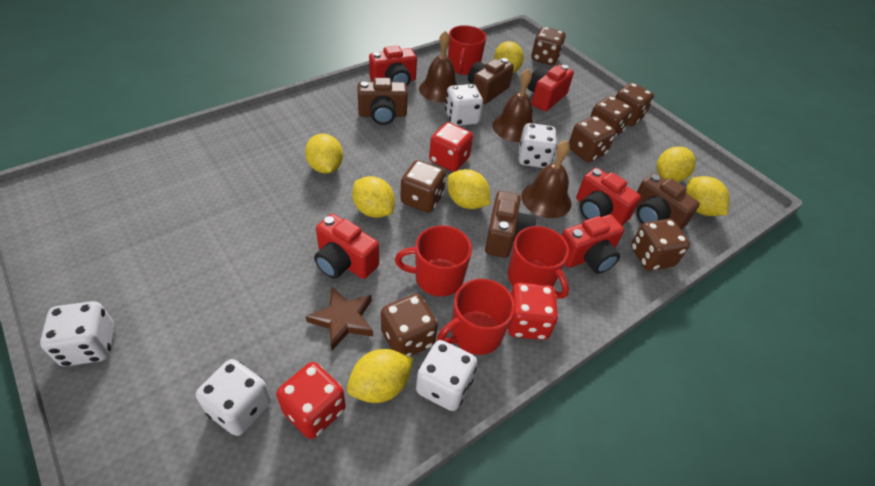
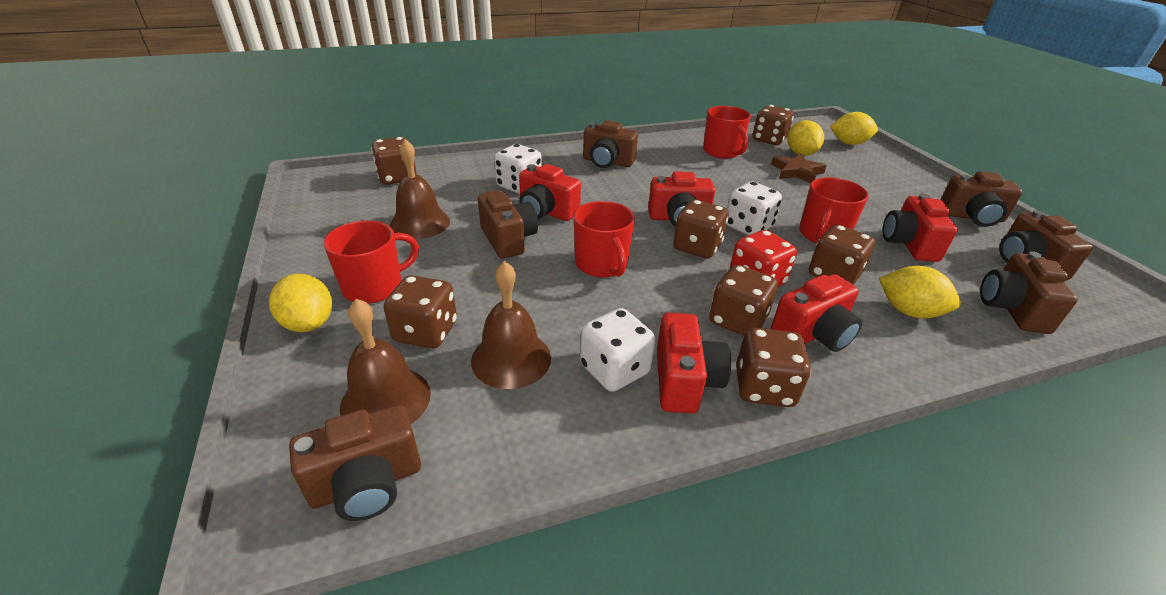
brown camera: 4 -> 6
red dice: 3 -> 1
white dice: 5 -> 3
yellow lemon: 7 -> 4

